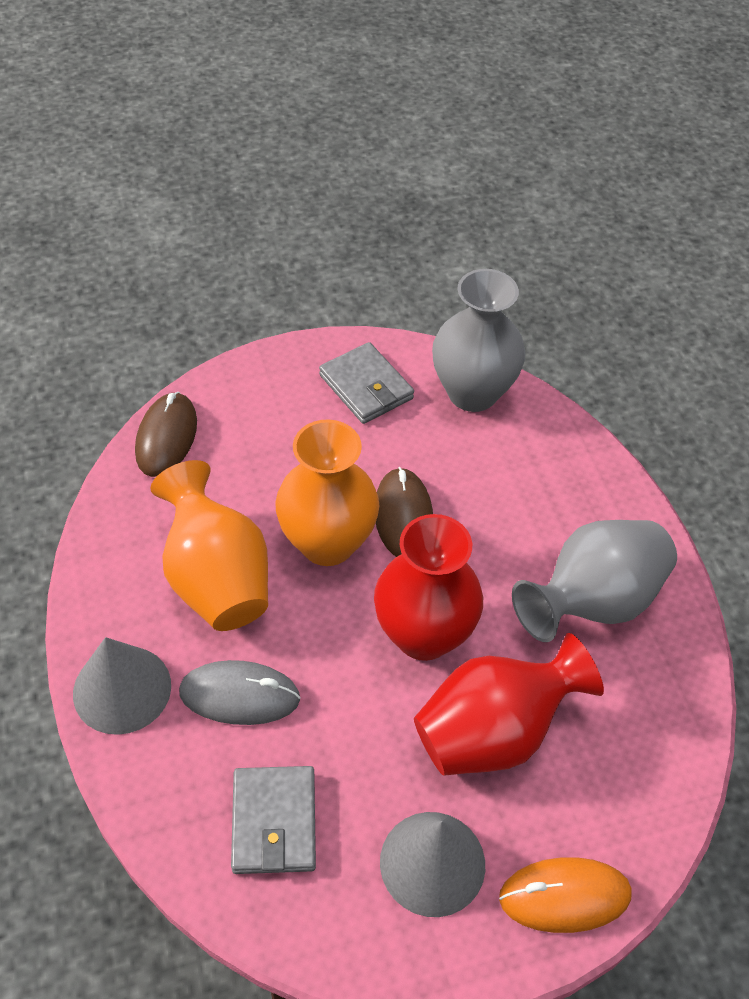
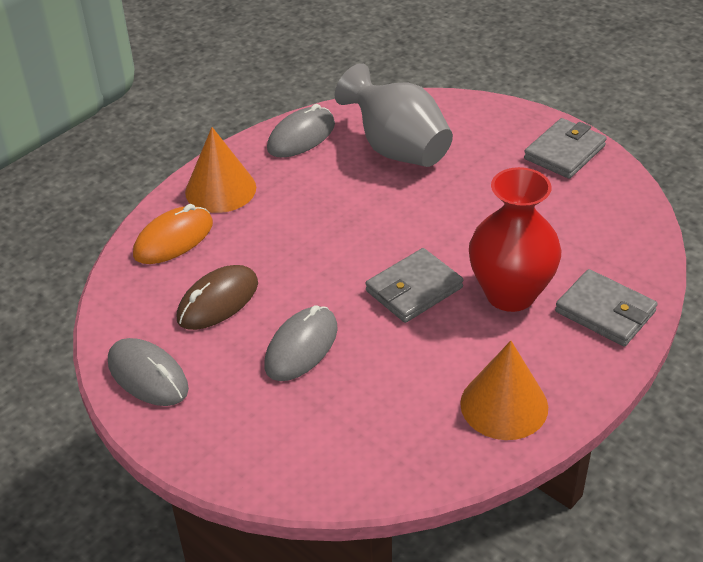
brown mouse: 2 -> 1
grey cone: 2 -> 0
grey mouse: 1 -> 3
grey vase: 2 -> 1
grey wallet: 2 -> 3
orange cone: 0 -> 2
orange vase: 2 -> 0
red vase: 2 -> 1

